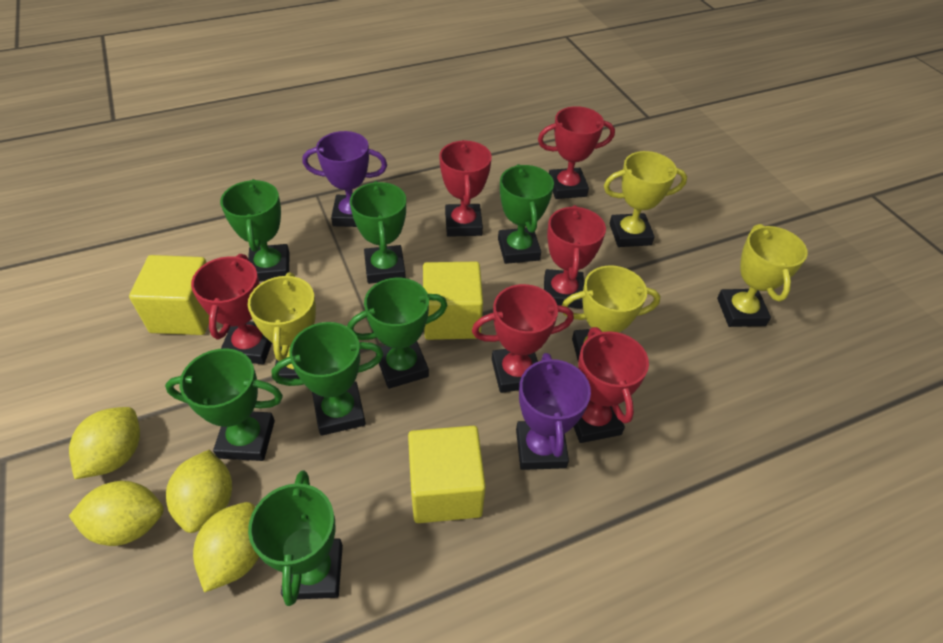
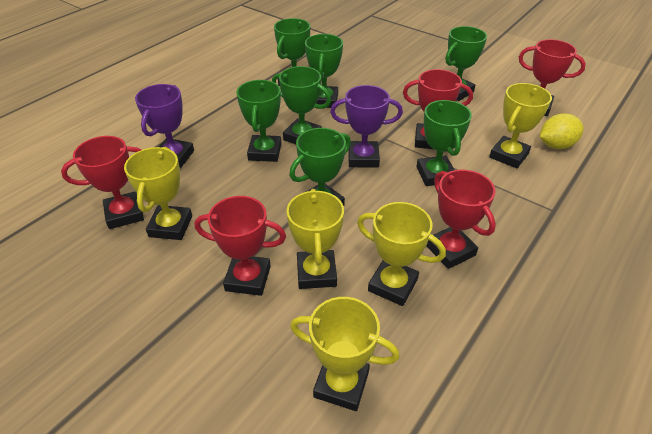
red trophy: 6 -> 5
yellow cube: 3 -> 0
yellow lemon: 4 -> 1
yellow trophy: 4 -> 5

